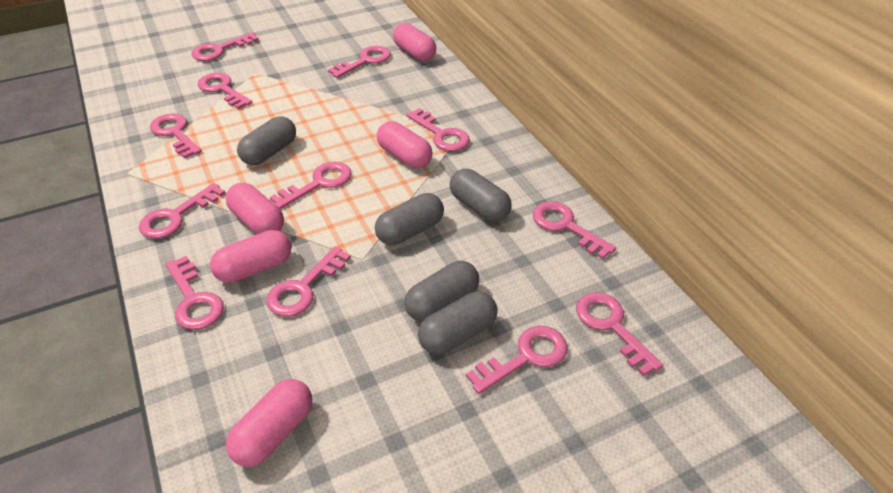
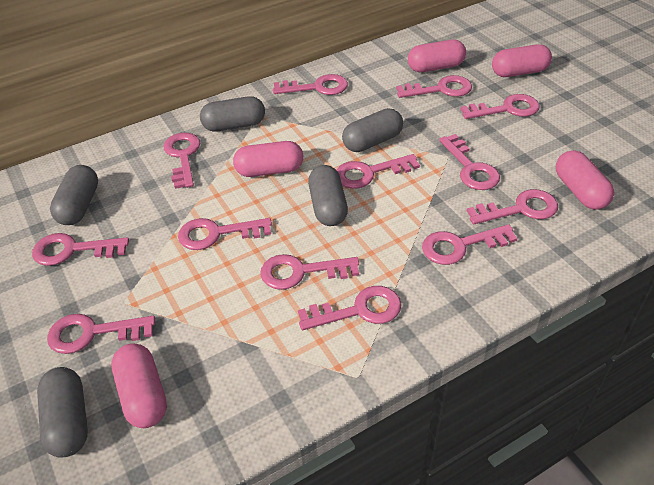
pink key: 12 -> 13

